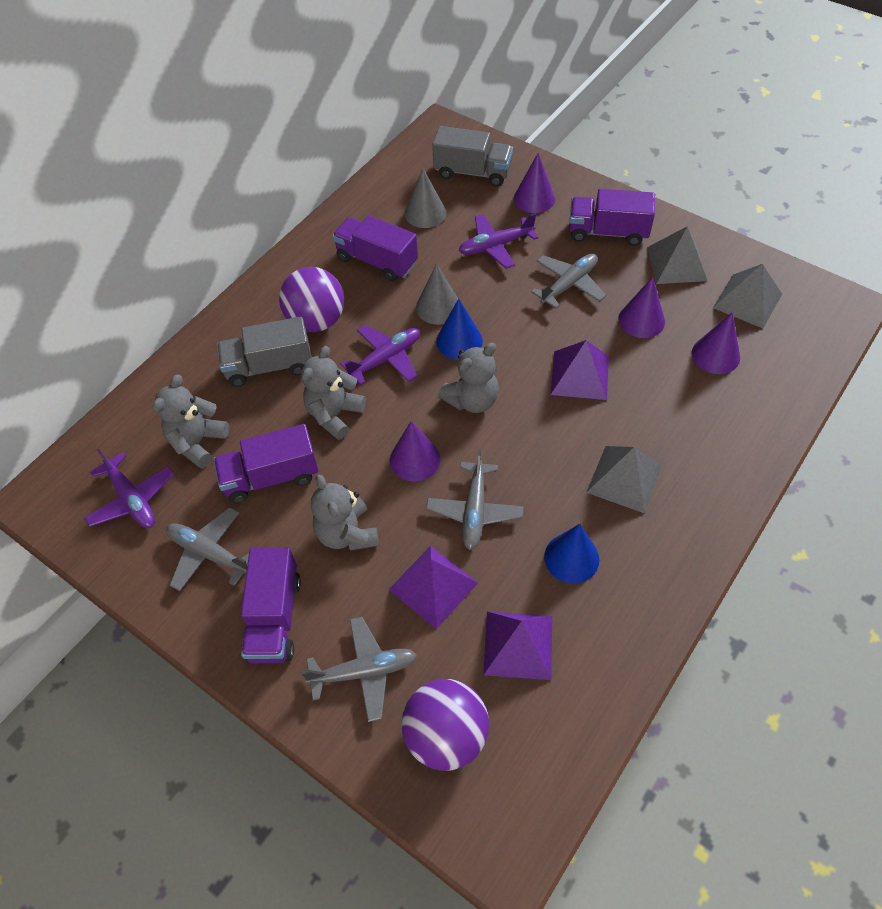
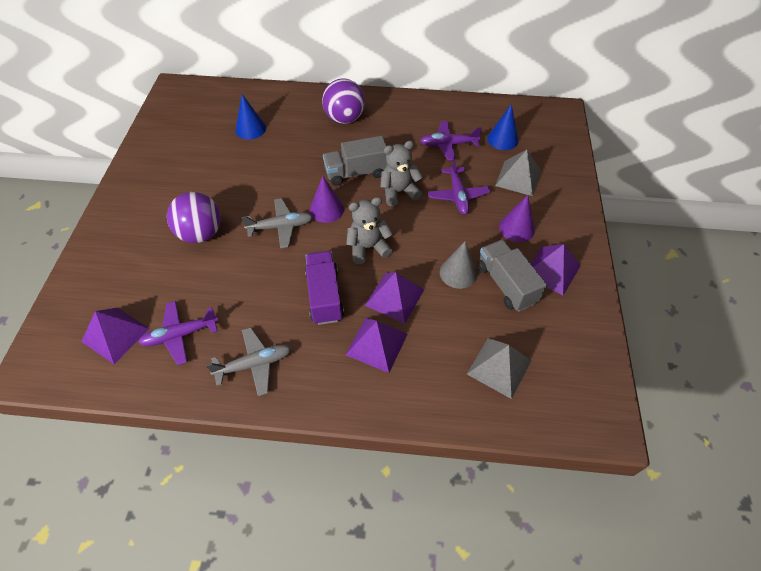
grey cone: 2 -> 1
grey plane: 4 -> 2
grey pyramid: 3 -> 2
grey teddy bear: 4 -> 2
purple cone: 4 -> 2
purple pyramid: 3 -> 4
purple truck: 4 -> 1

